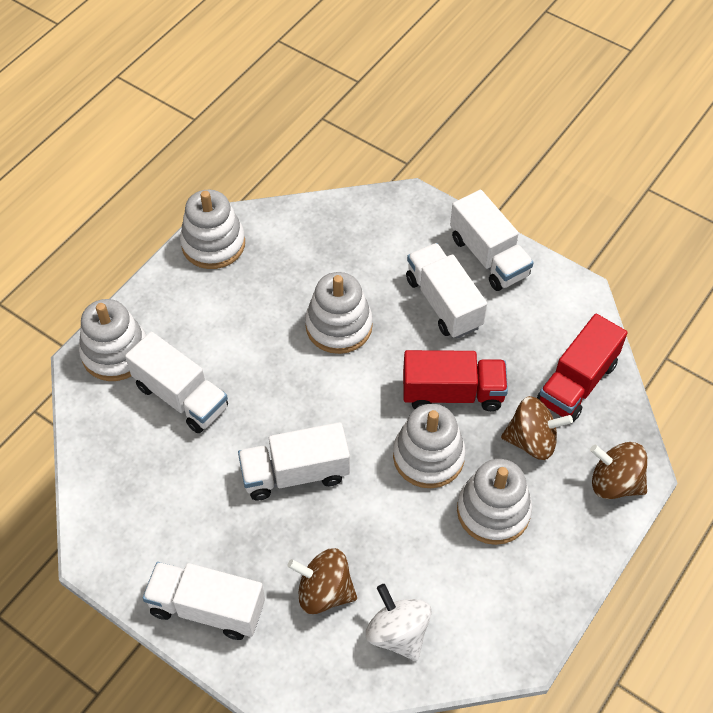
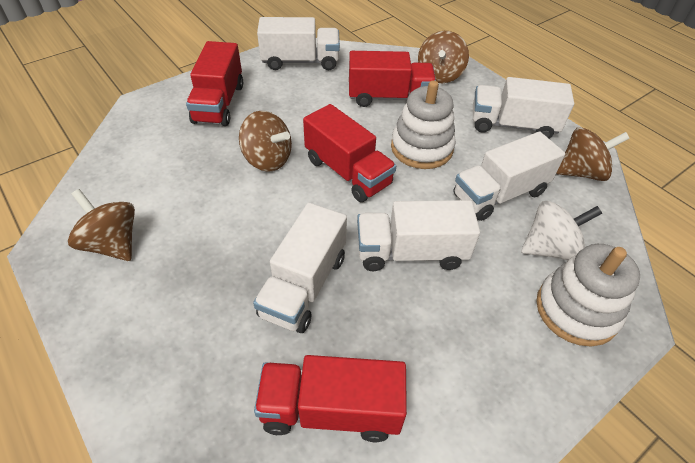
brown spinning top: 3 -> 4
red truck: 2 -> 4
white stacking toy: 5 -> 2

